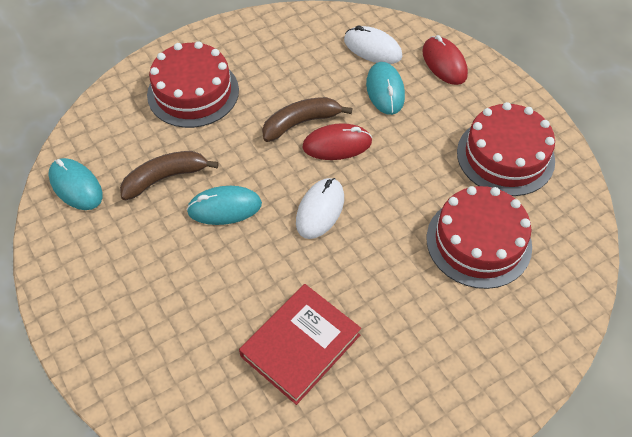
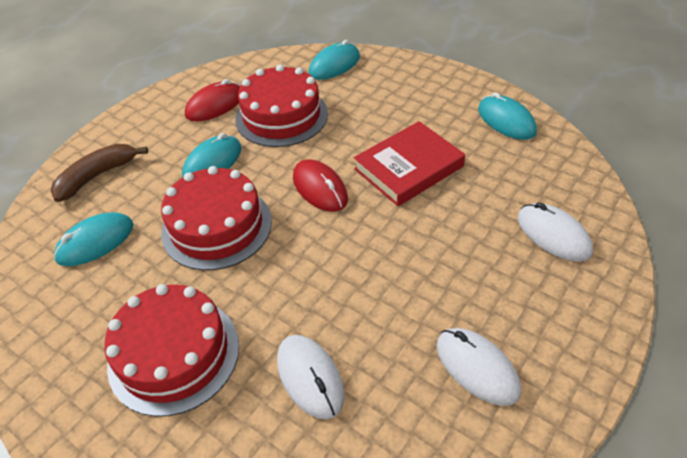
brown banana: 2 -> 1
turquoise mouse: 3 -> 4
white mouse: 2 -> 3

